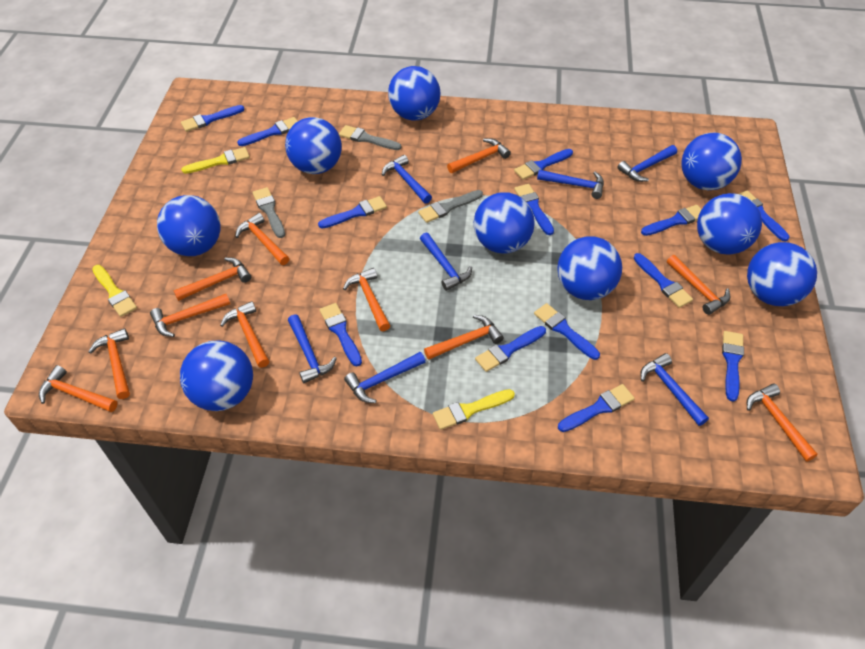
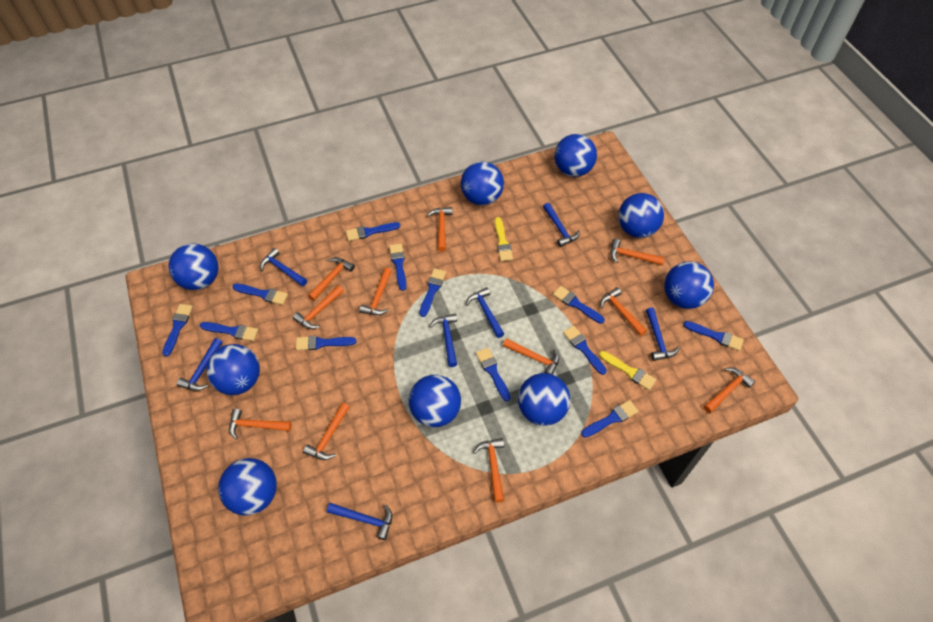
blue brush: 13 -> 12
grey brush: 3 -> 0
yellow brush: 3 -> 2

